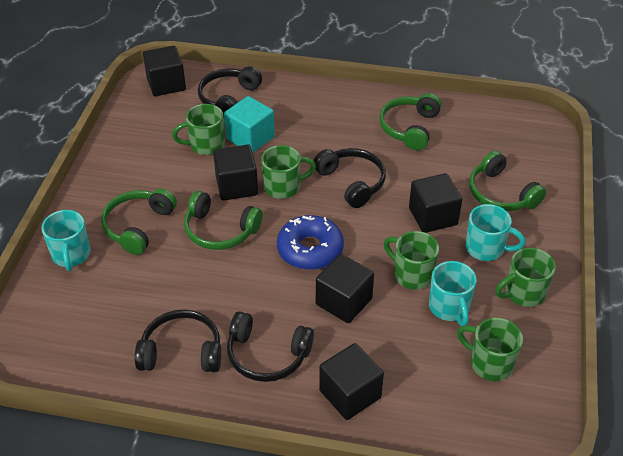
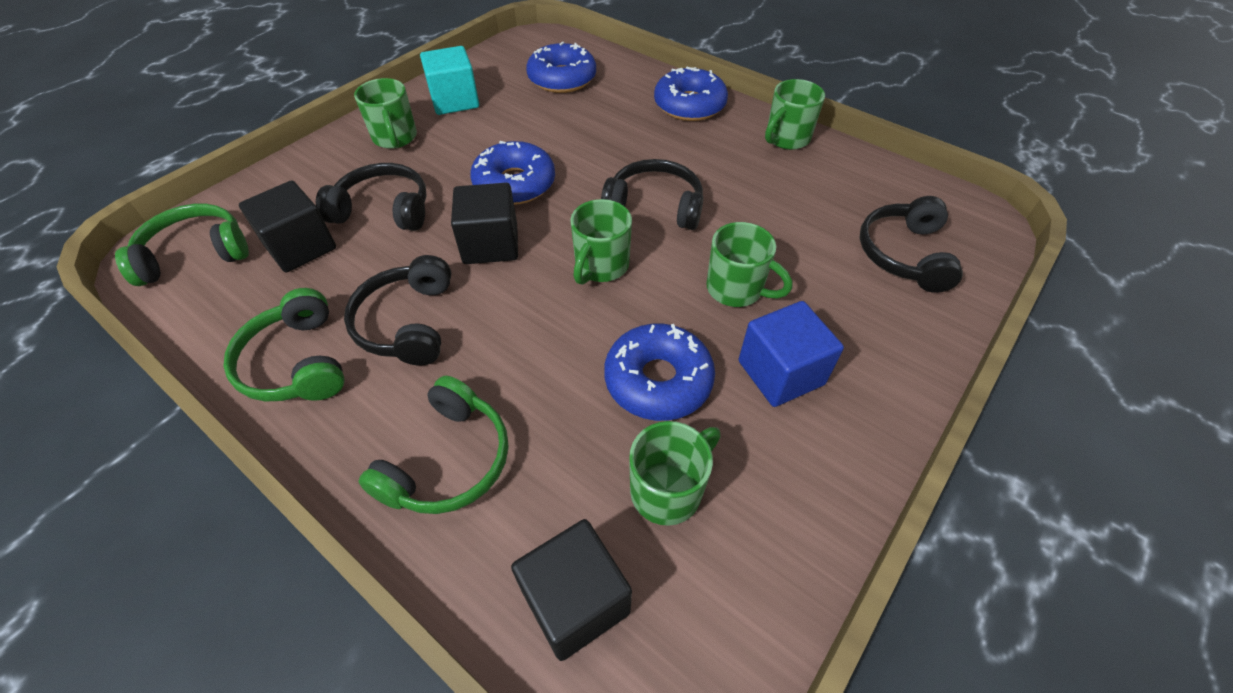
black cube: 5 -> 3
blue cube: 0 -> 1
blue donut: 1 -> 4
green headphones: 4 -> 3
turquoise mug: 3 -> 0

